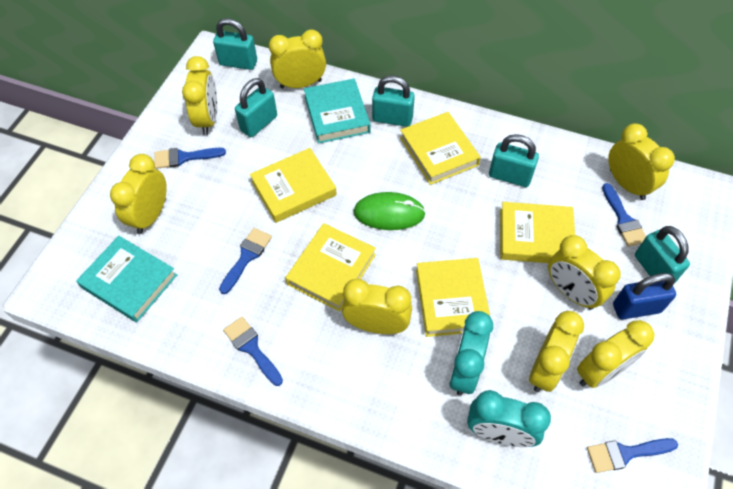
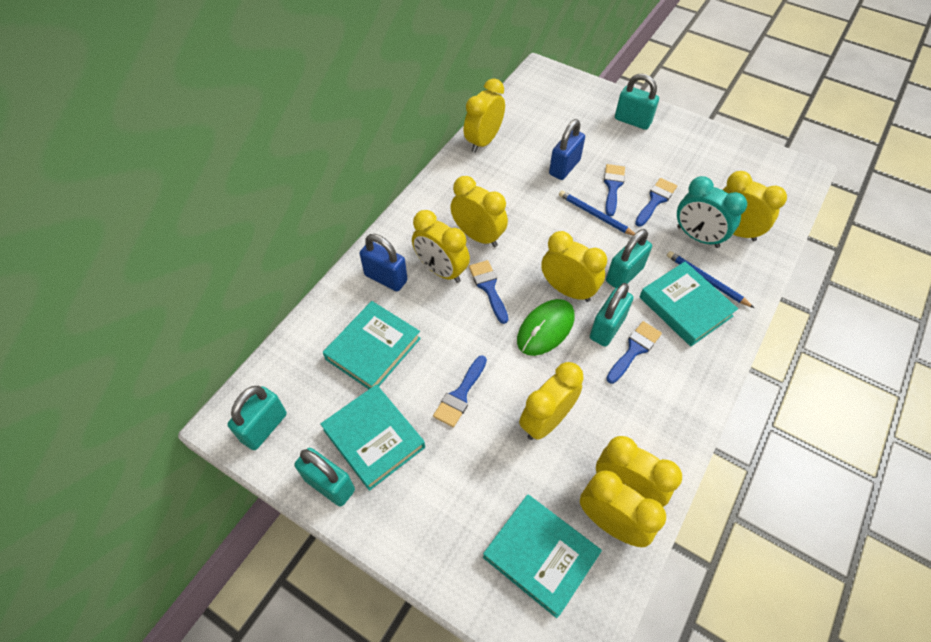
blue padlock: 1 -> 2
blue pencil: 0 -> 2
turquoise book: 2 -> 4
turquoise clock: 2 -> 1
yellow book: 5 -> 0

